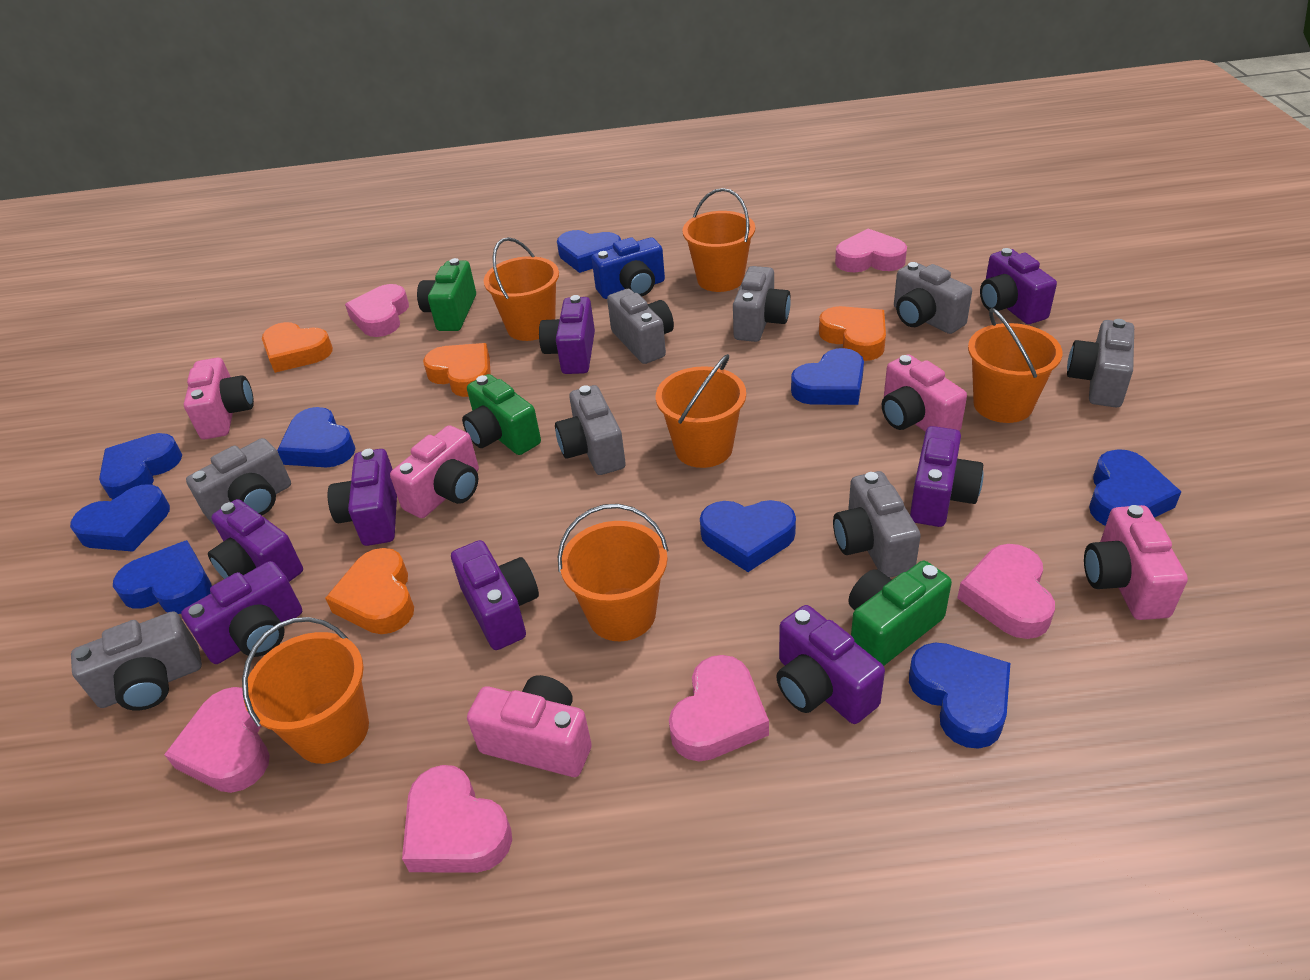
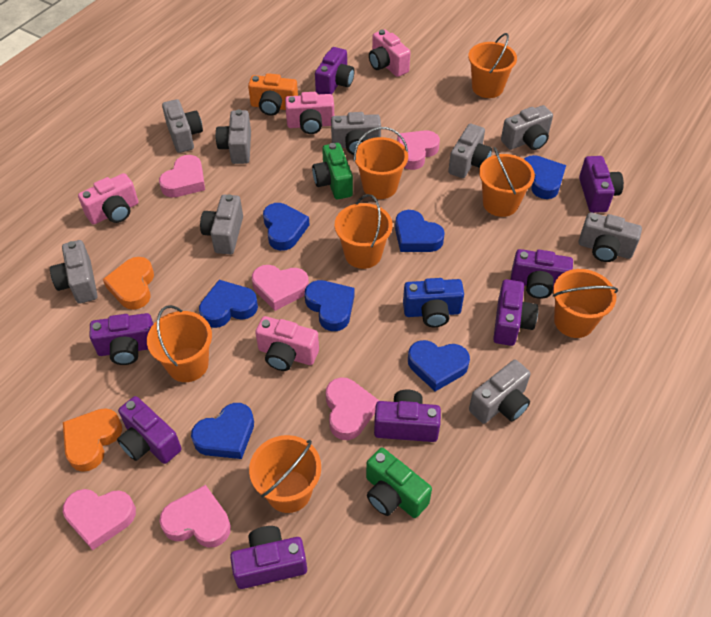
blue heart: 9 -> 7
green camera: 3 -> 2
grey camera: 8 -> 9
orange bucket: 6 -> 7
orange camera: 0 -> 1
orange heart: 4 -> 2
pink camera: 5 -> 4

